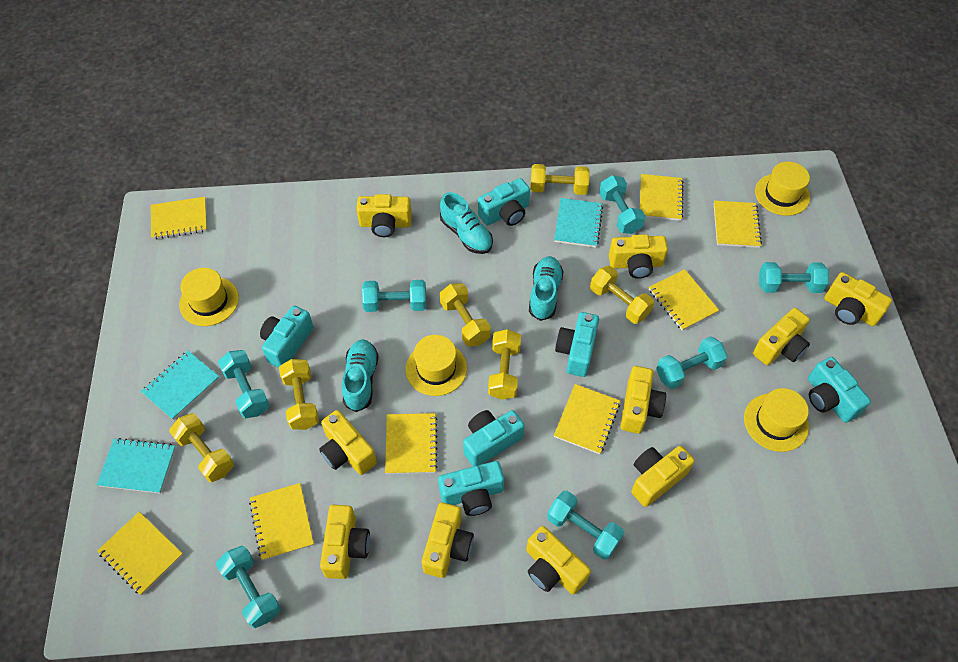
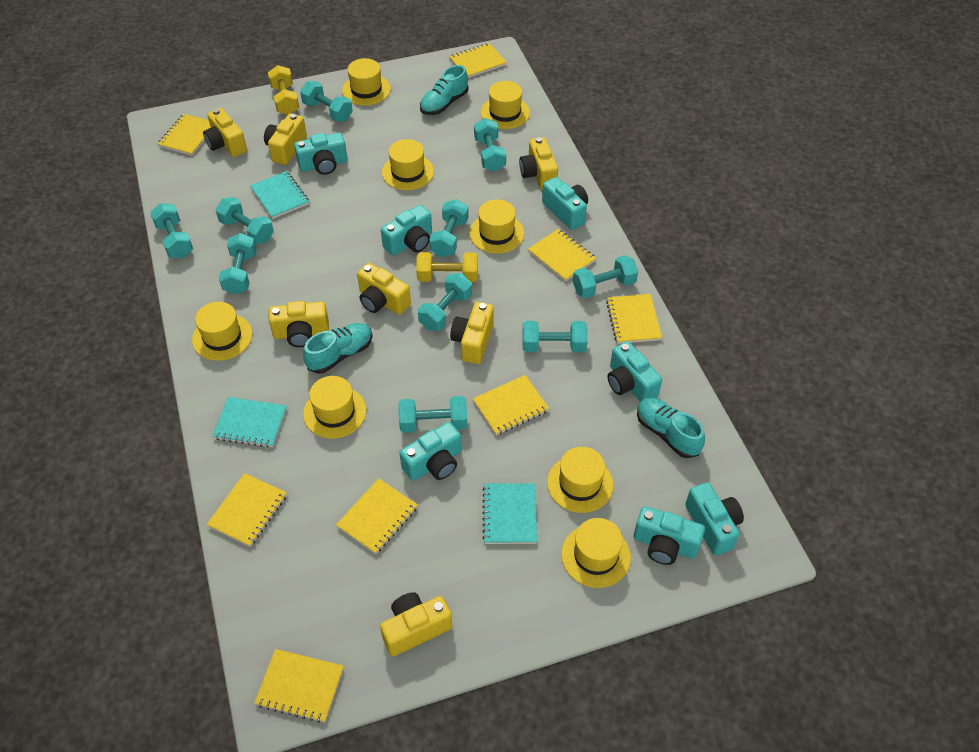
turquoise camera: 6 -> 7
turquoise dumbbell: 7 -> 10
yellow camera: 10 -> 7
yellow dumbbell: 6 -> 2
yellow hat: 4 -> 8

